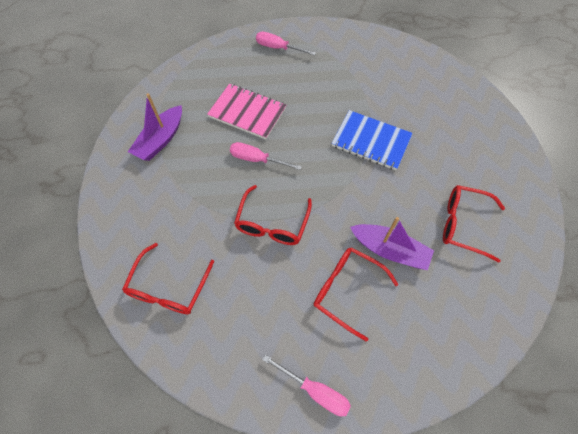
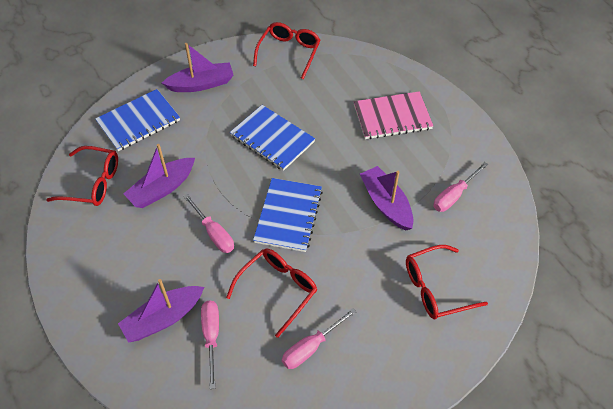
blue notebook: 1 -> 3
pink screwdriver: 3 -> 4
purple boat: 2 -> 4

